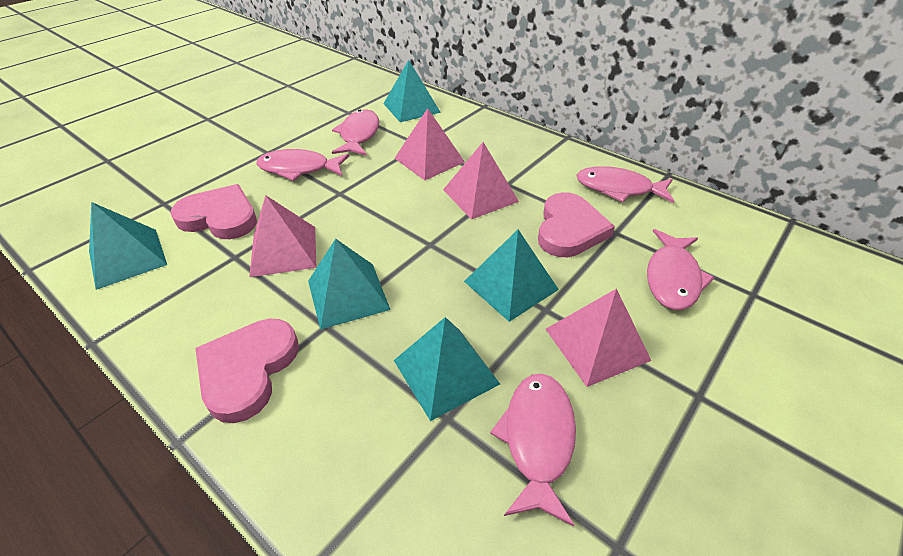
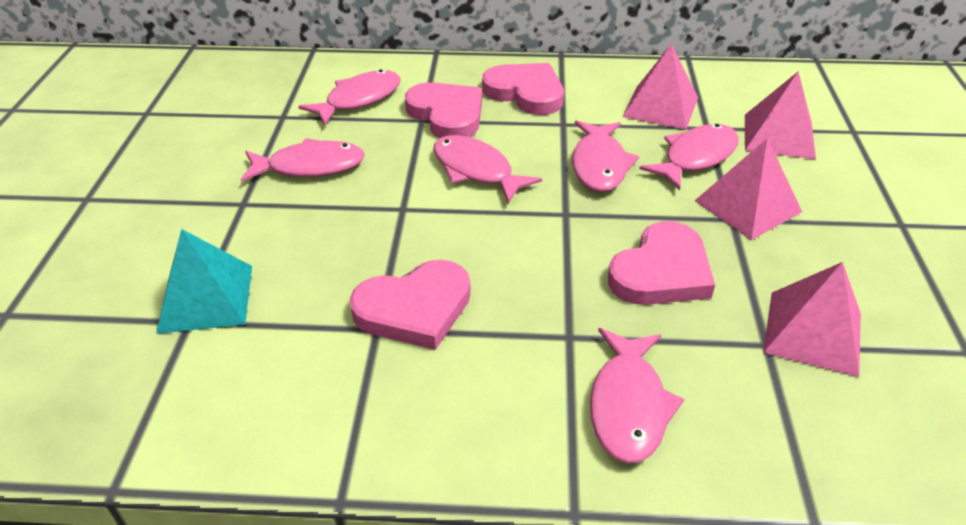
pink fish: 5 -> 6
pink heart: 3 -> 4
turquoise pyramid: 5 -> 1

